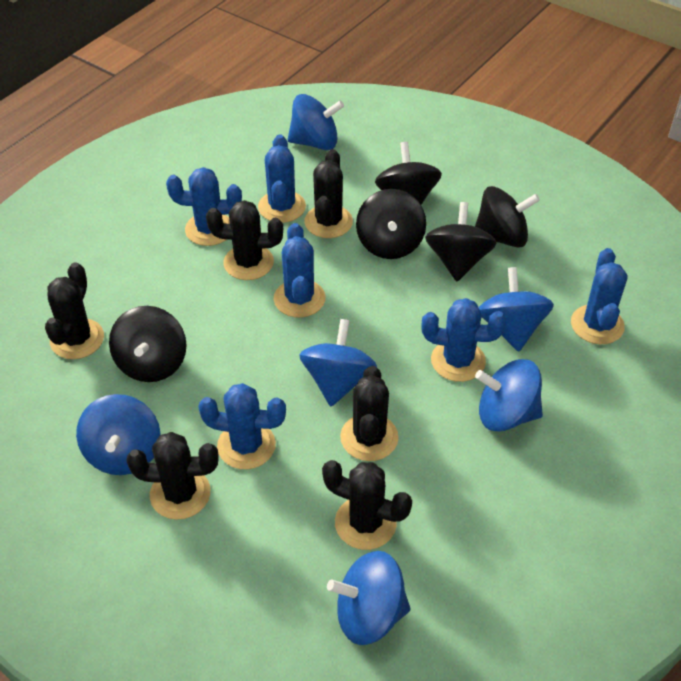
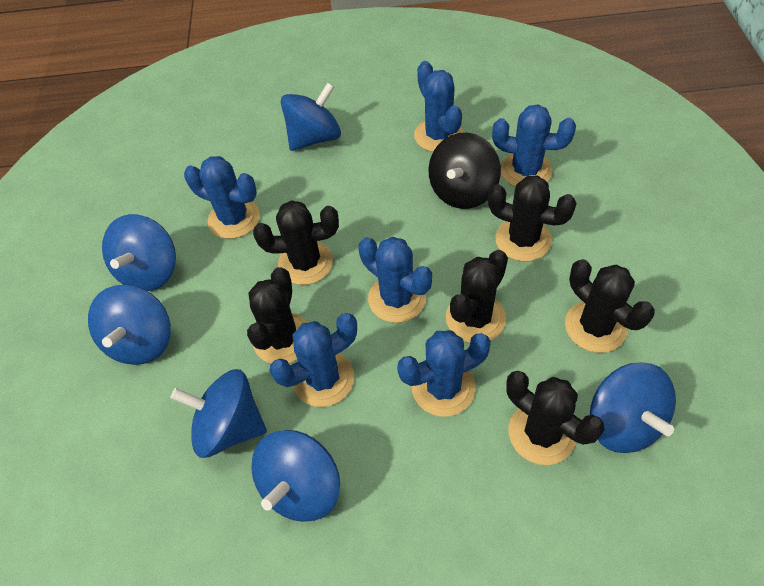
black spinning top: 5 -> 1

